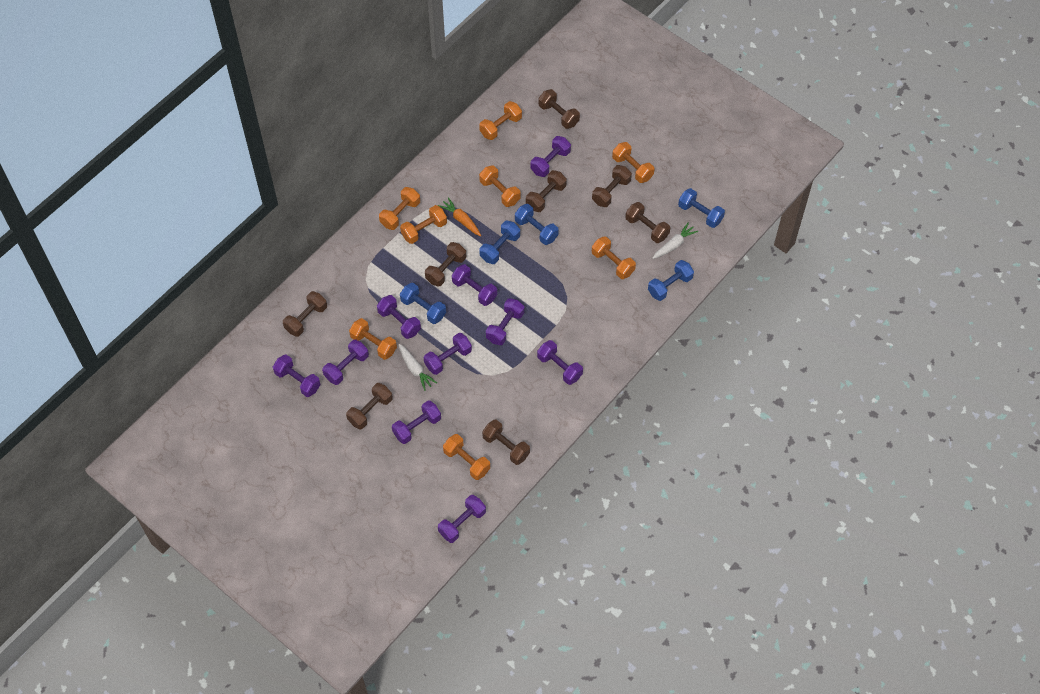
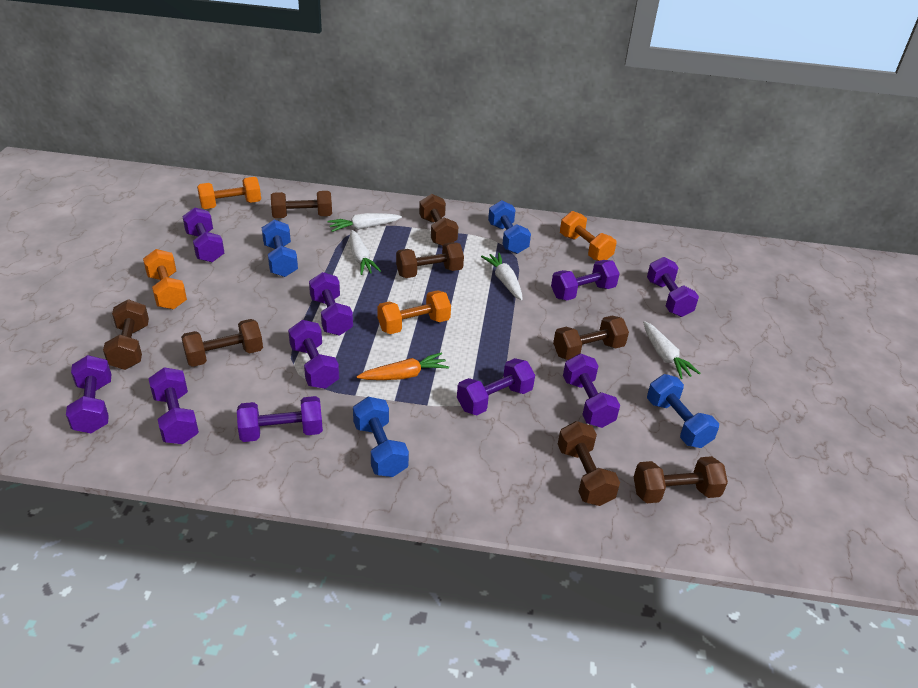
blue dumbbell: 5 -> 4
orange dumbbell: 8 -> 4
white carrot: 2 -> 4

